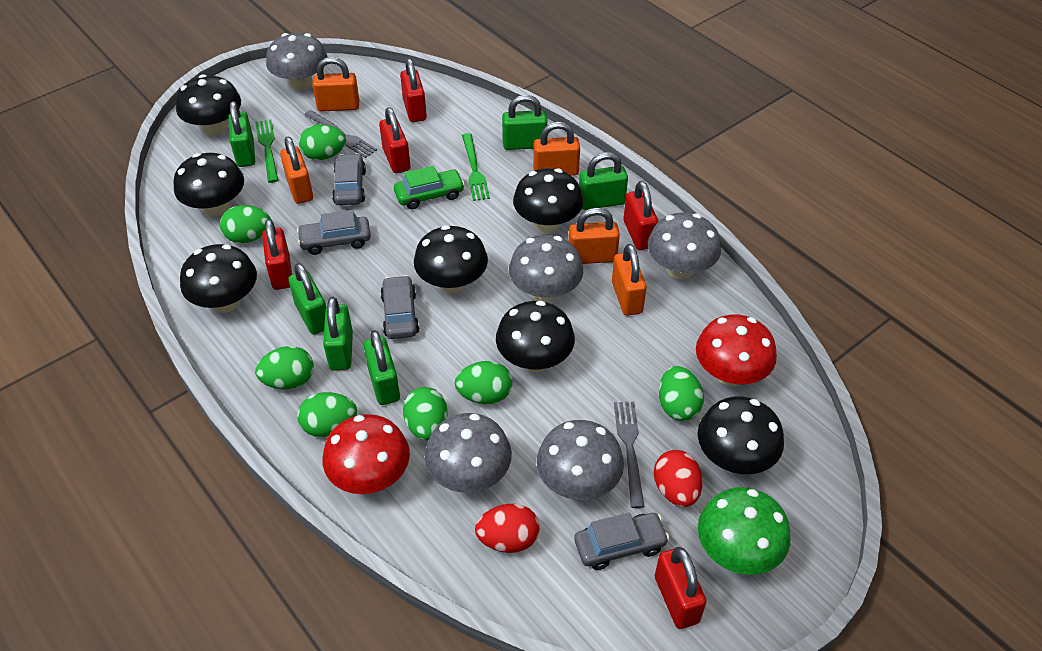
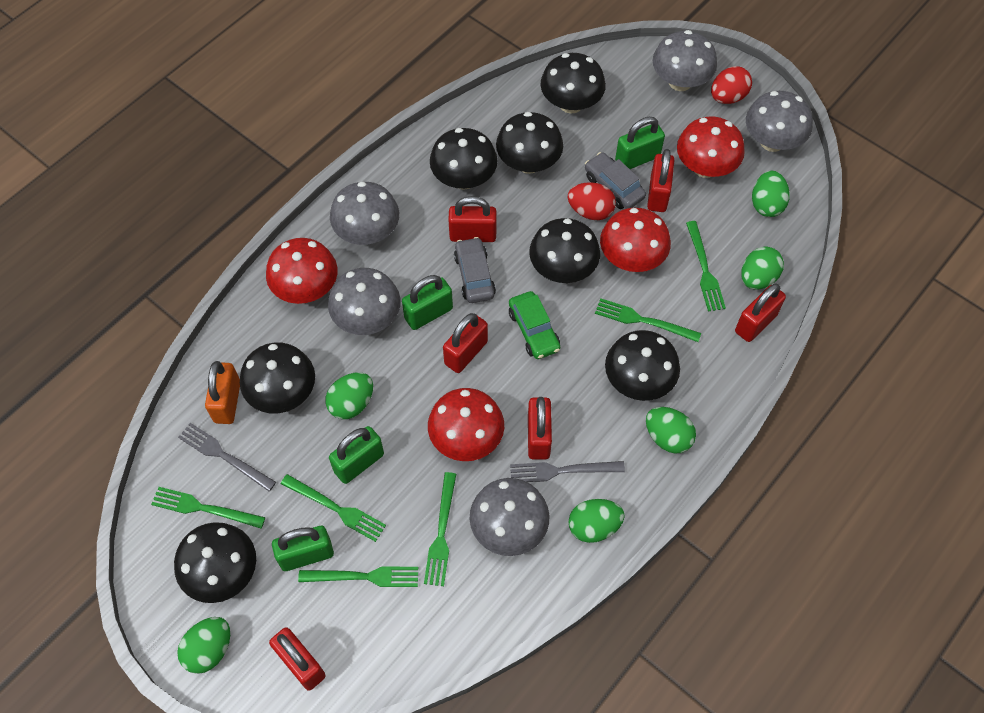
green egg: 7 -> 6
green fork: 2 -> 6
green mushroom: 1 -> 0
green padlock: 6 -> 4
grey car: 4 -> 2
orange padlock: 5 -> 1
red mushroom: 2 -> 4
red padlock: 5 -> 6

